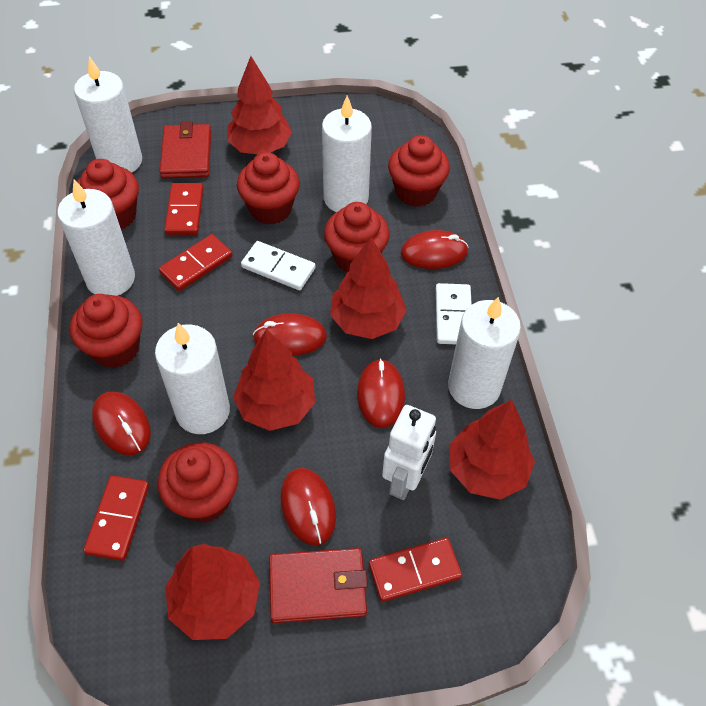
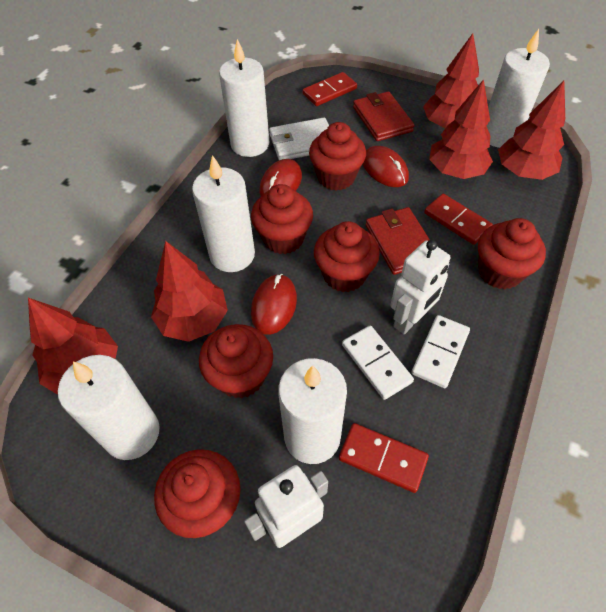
red domino: 4 -> 3
red mouse: 5 -> 3
white robot: 1 -> 2
white wallet: 0 -> 1

